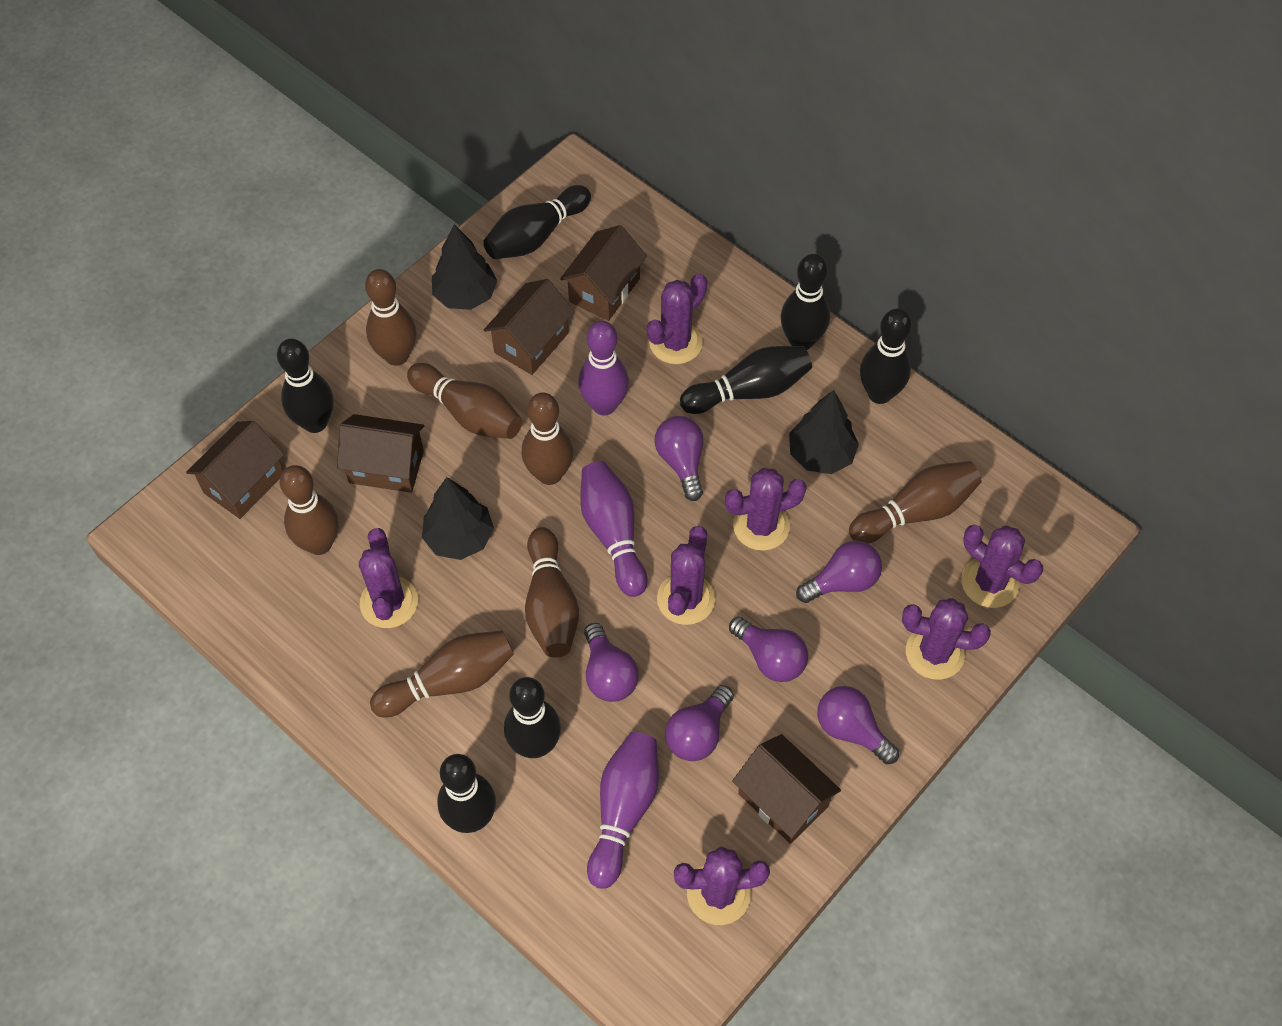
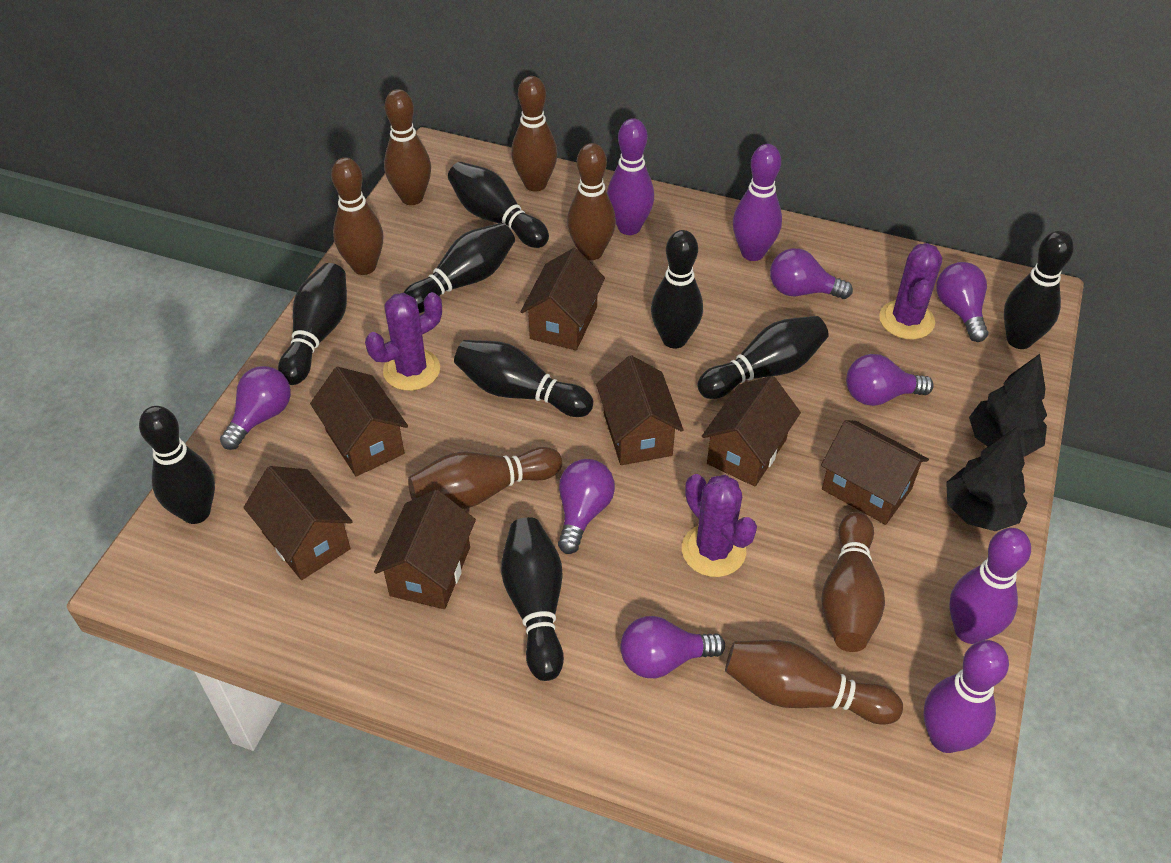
black bowling pin: 7 -> 9
black tree: 3 -> 2
brown house: 5 -> 7
purple bowling pin: 3 -> 4
purple cactus: 7 -> 3

